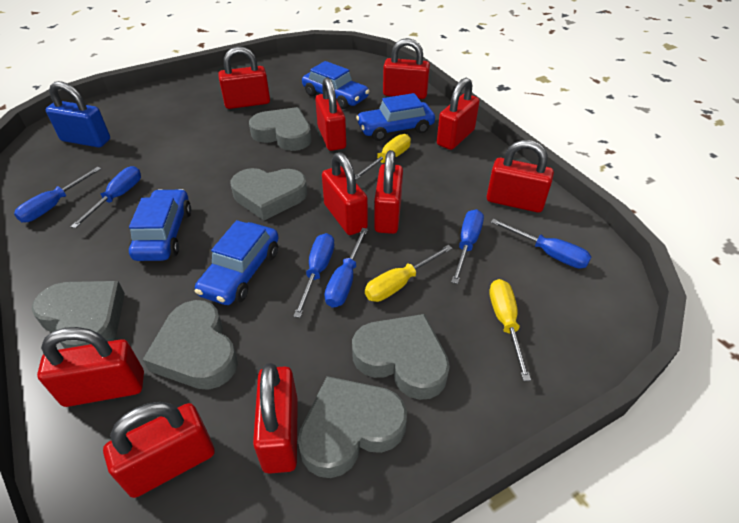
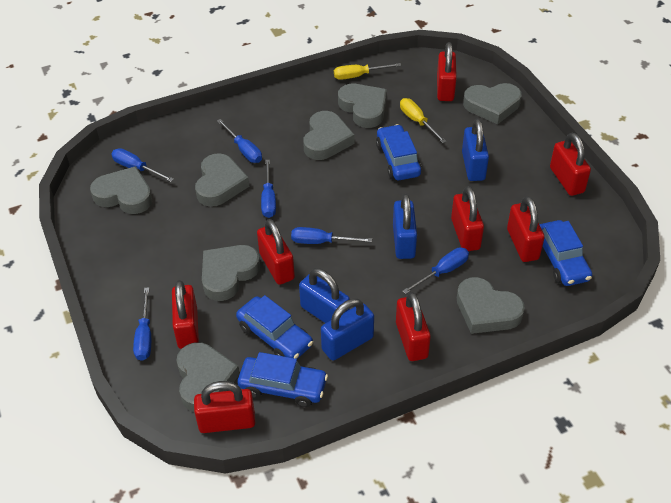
blue padlock: 1 -> 4
grey heart: 6 -> 8
red padlock: 10 -> 8
yellow screwdriver: 3 -> 2

